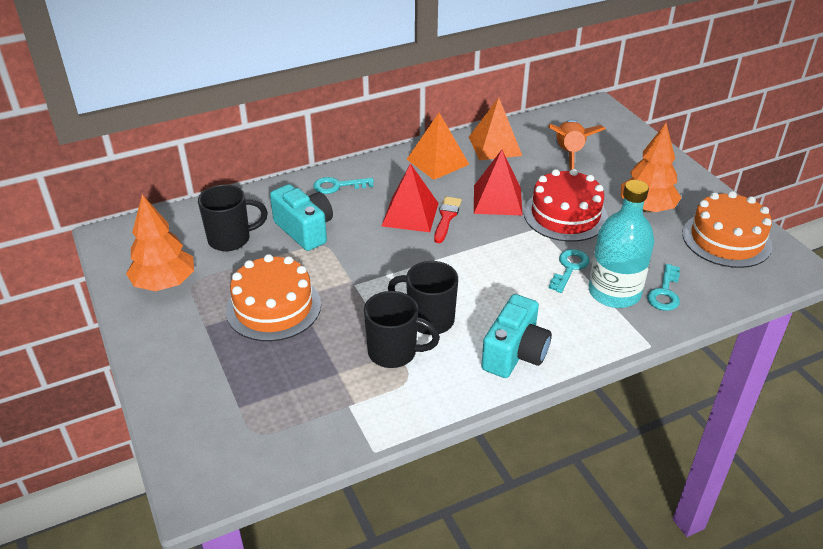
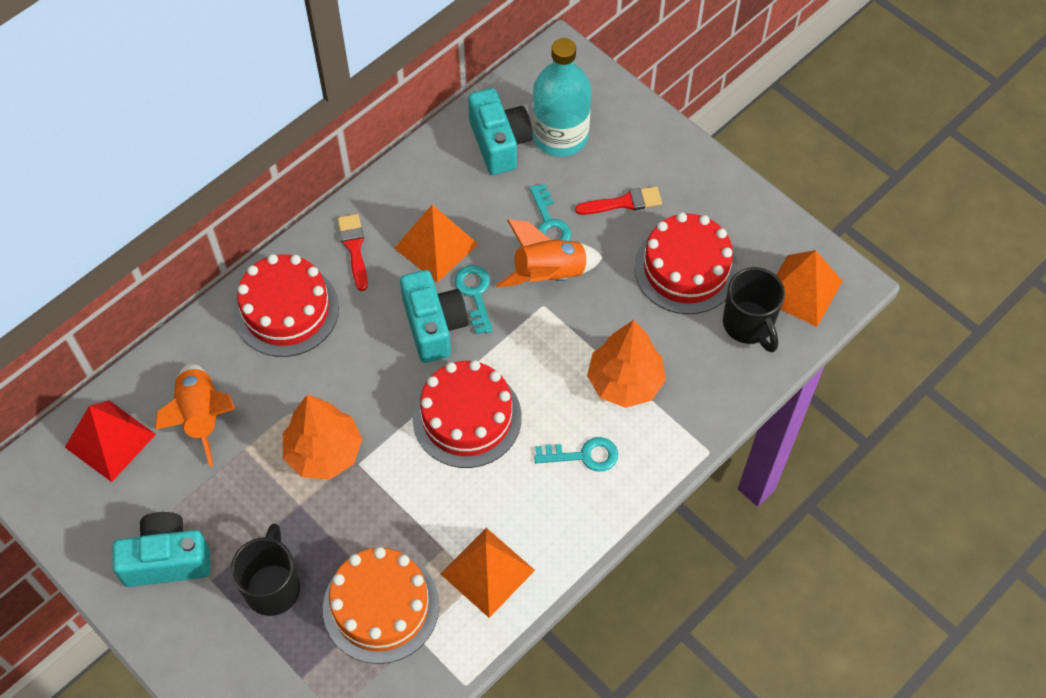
black mug: 3 -> 2
orange cake: 2 -> 1
orange pyramid: 2 -> 3
orange rocket: 1 -> 2
red brush: 1 -> 2
red cake: 1 -> 3
red pyramid: 2 -> 1
turquoise camera: 2 -> 3

